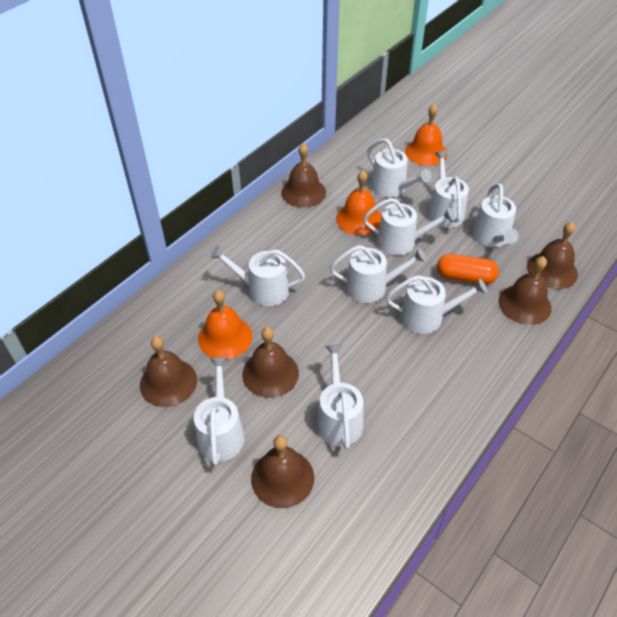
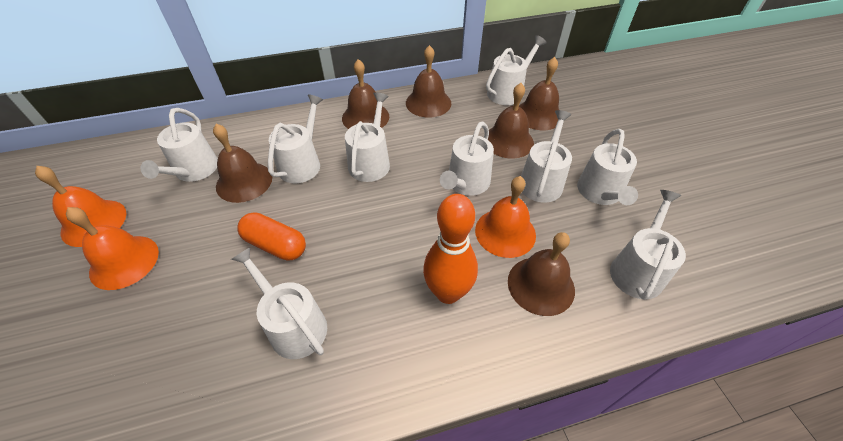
orange bowling pin: 0 -> 1

